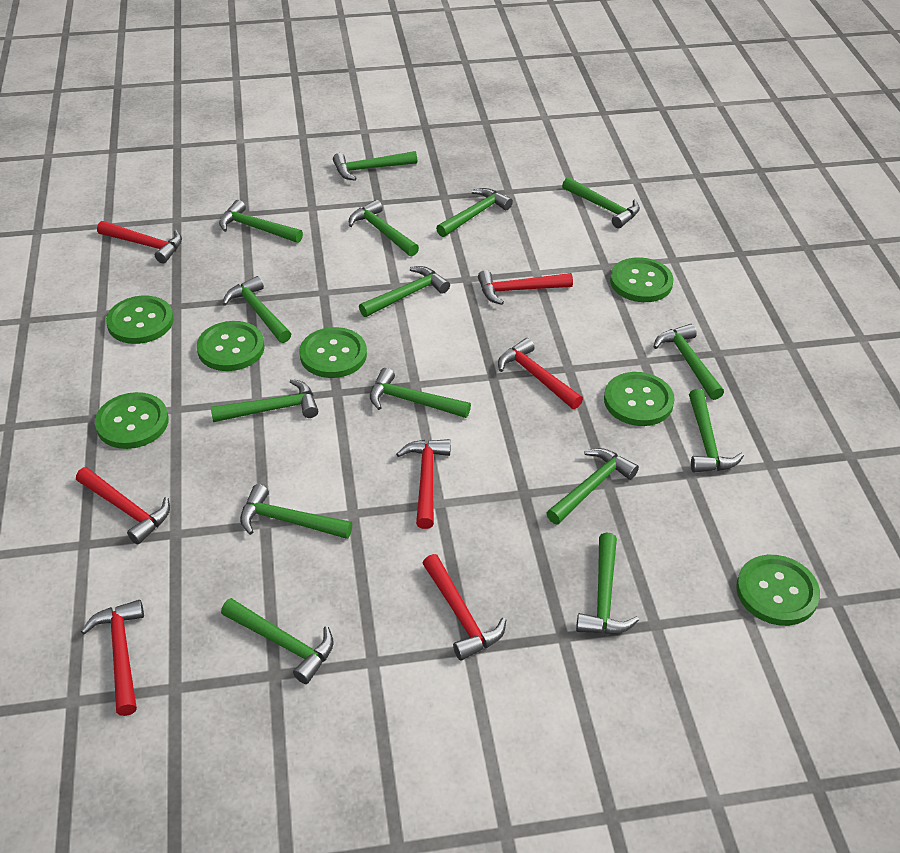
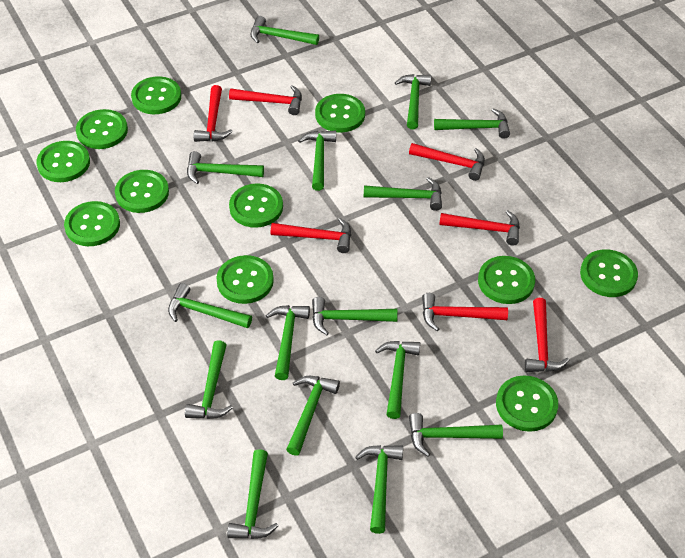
green button: 7 -> 11

